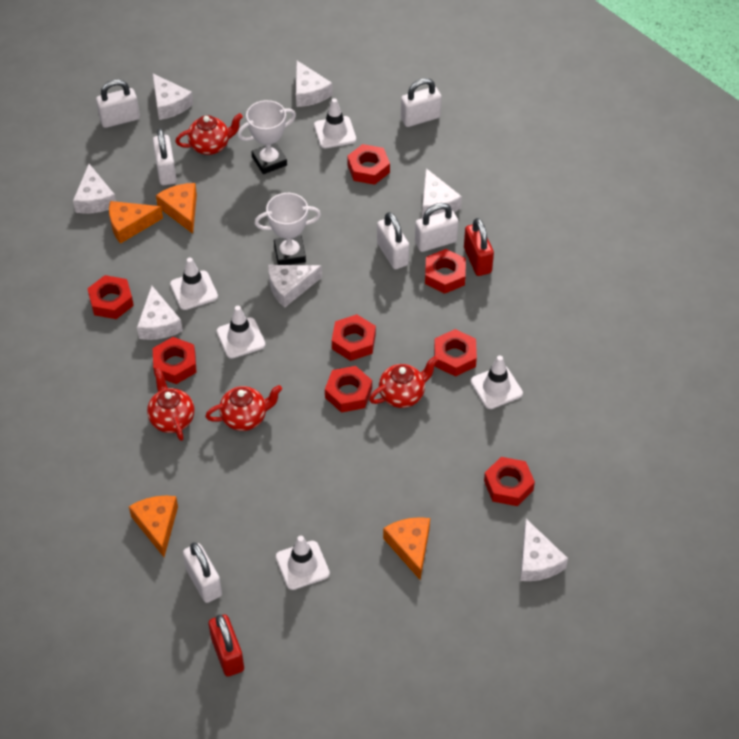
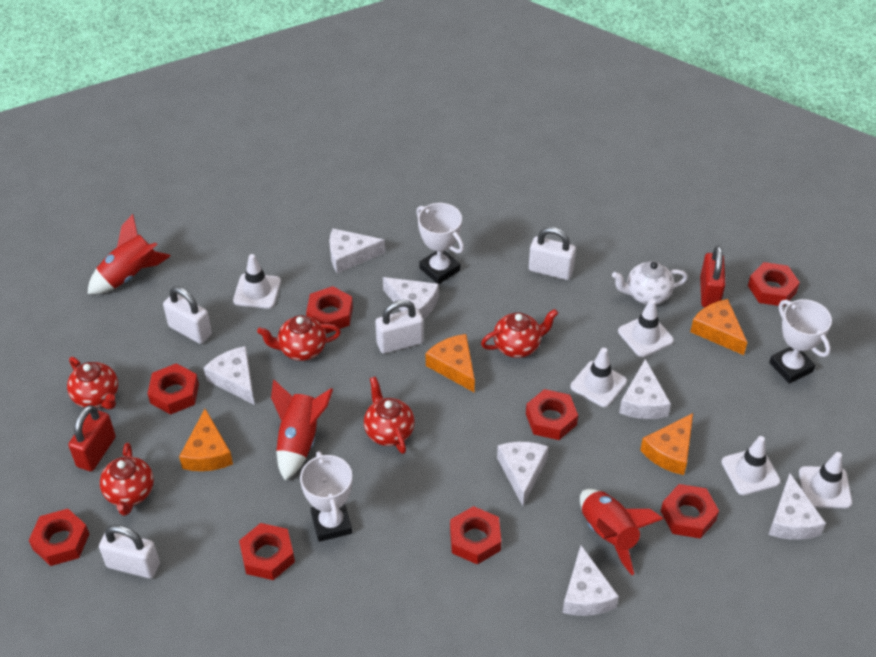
red rocket: 0 -> 3
red teapot: 4 -> 5
white padlock: 6 -> 4
white teapot: 0 -> 1
white trophy: 2 -> 3

